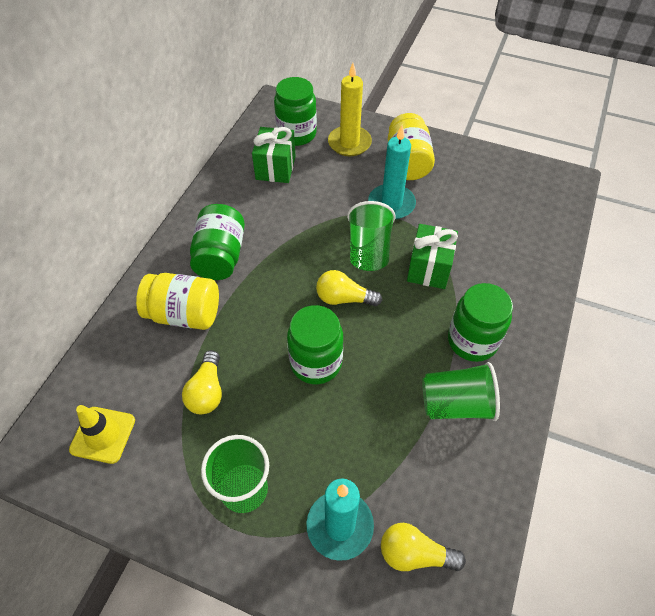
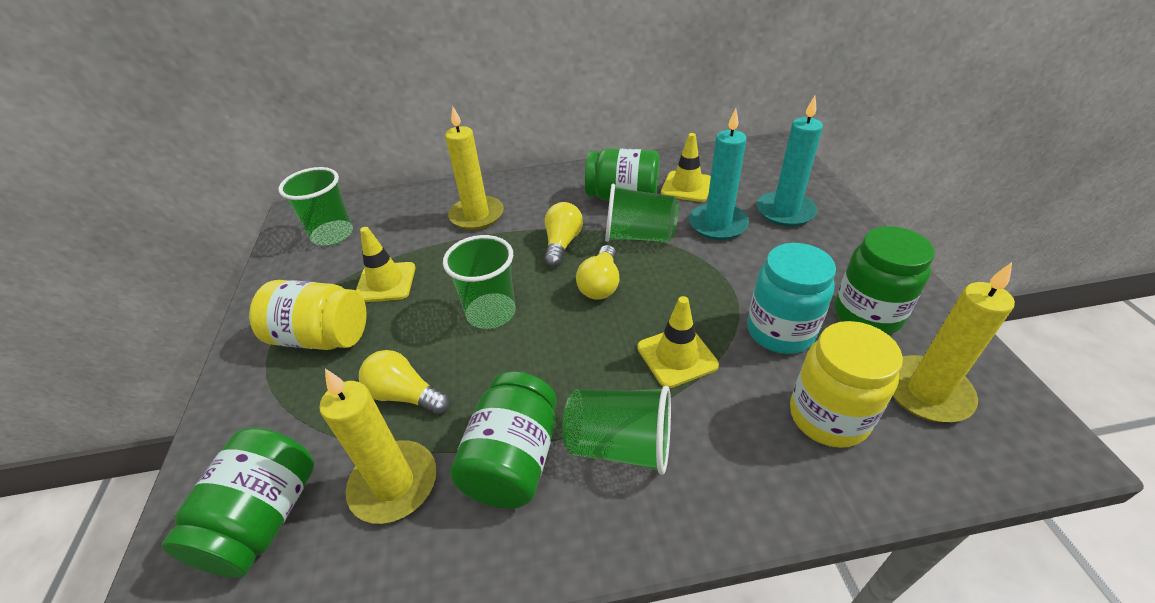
green cup: 3 -> 4
green gift: 2 -> 0
turquoise jar: 0 -> 1
yellow candle: 1 -> 3
yellow traffic cone: 1 -> 3

